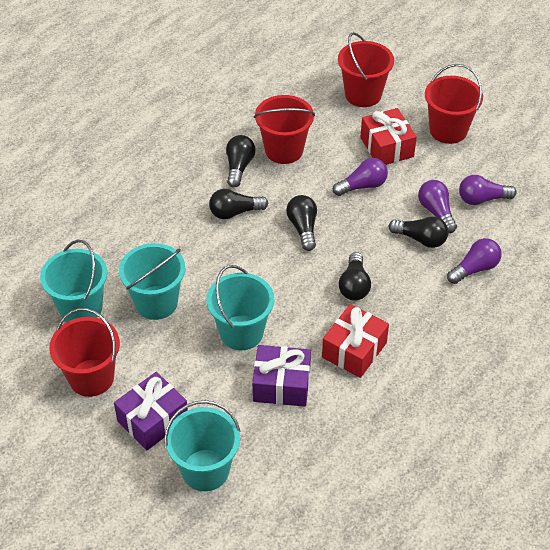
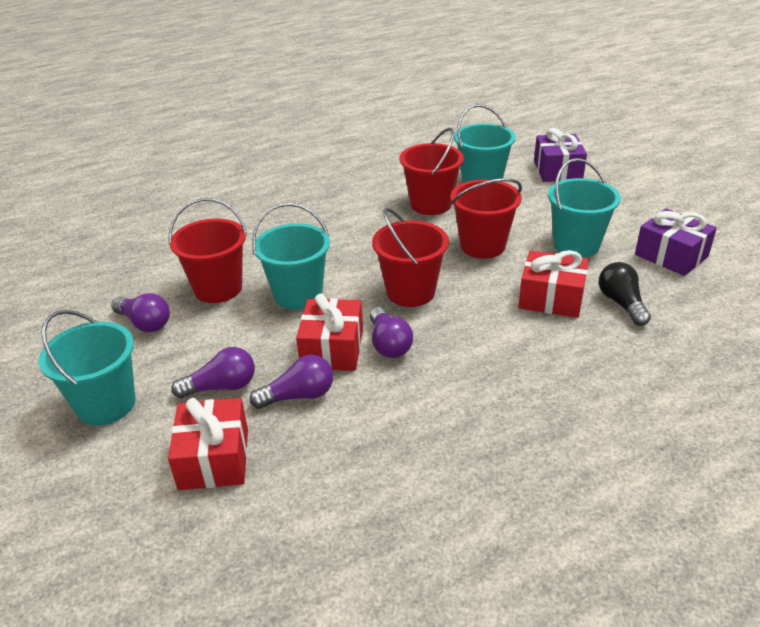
black light bulb: 5 -> 1
red gift: 2 -> 3

